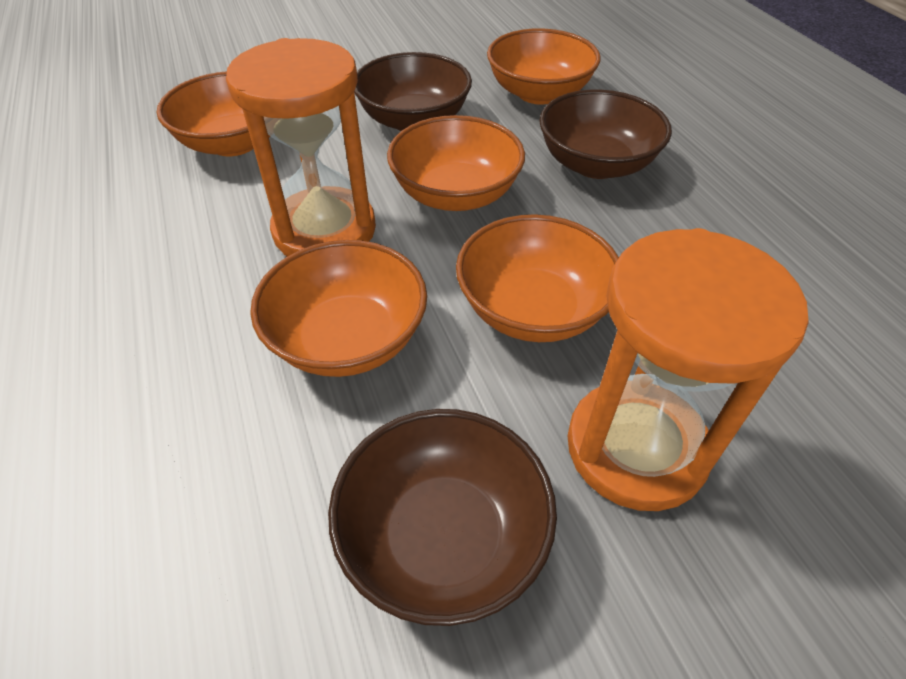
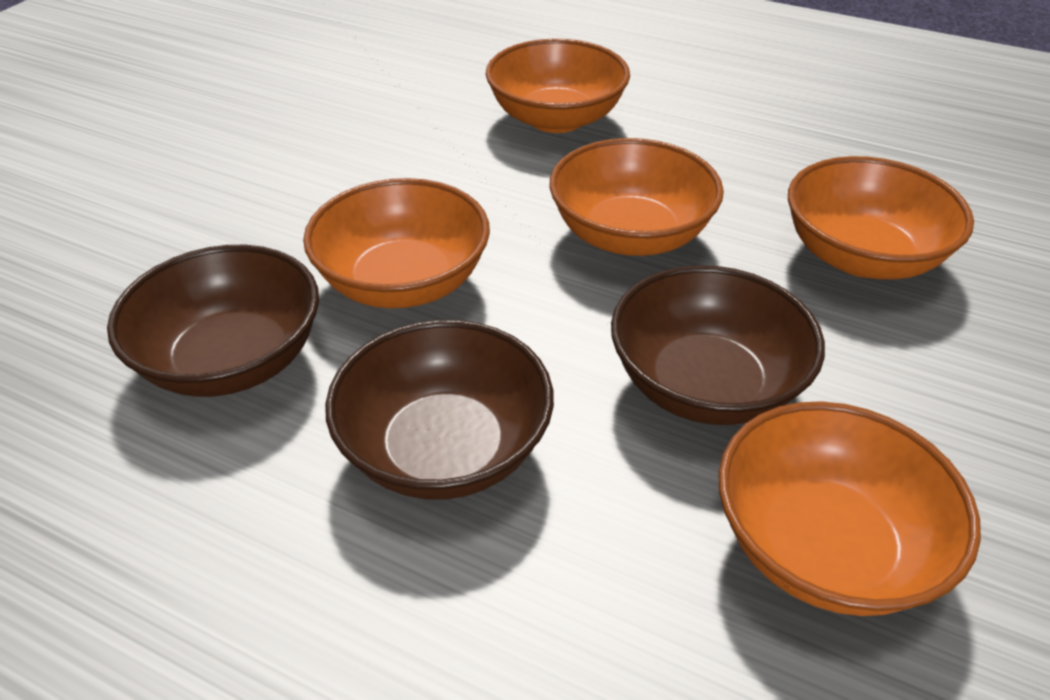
orange hourglass: 2 -> 0

